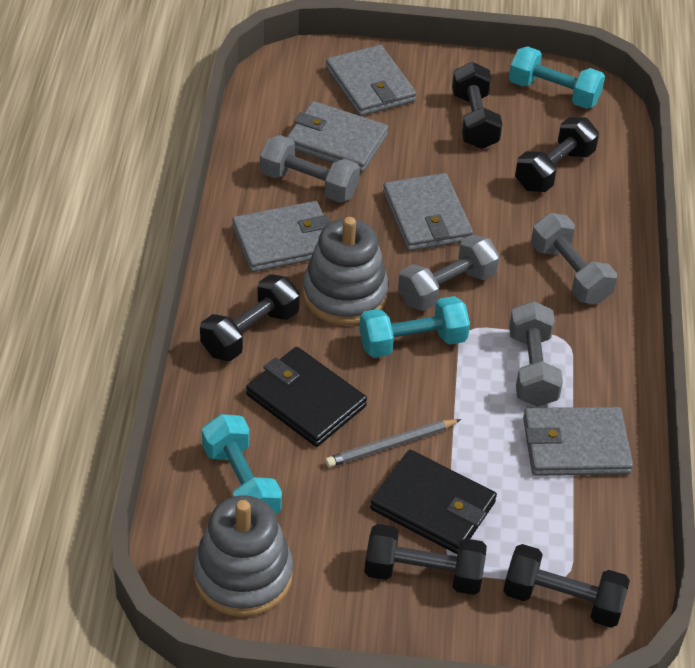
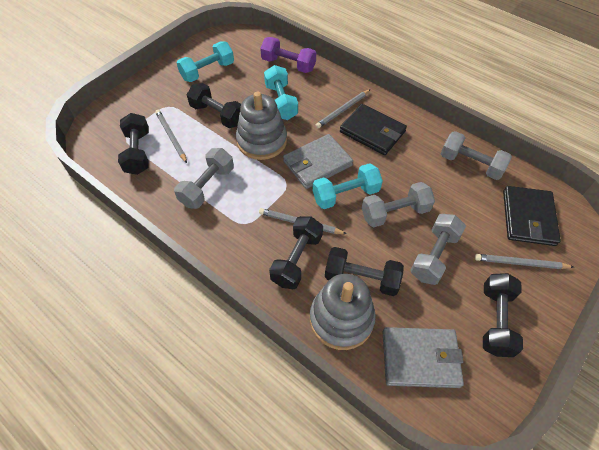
grey pencil: 1 -> 4
grey wallet: 5 -> 2
purple dumbbell: 0 -> 1

